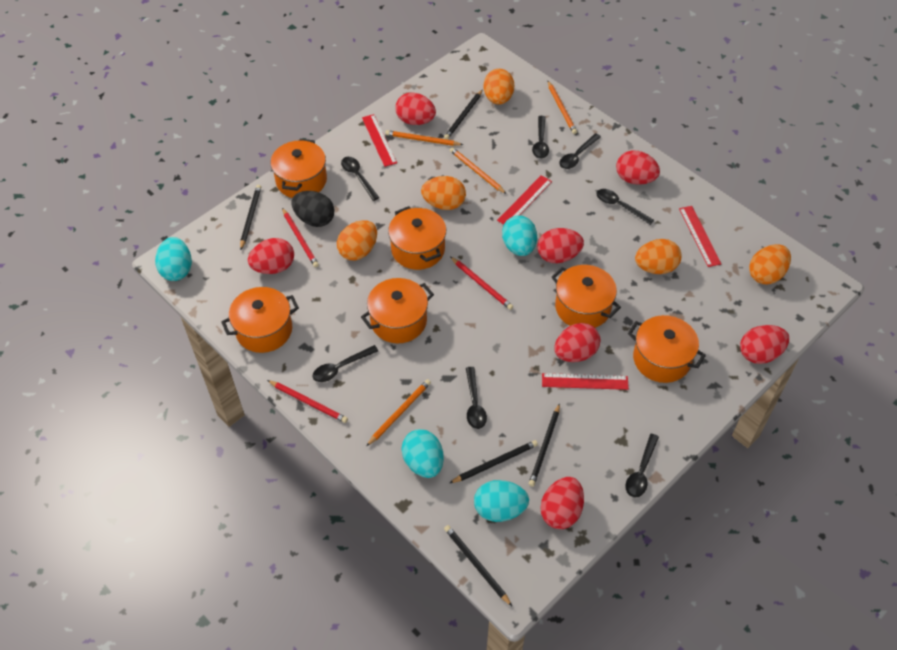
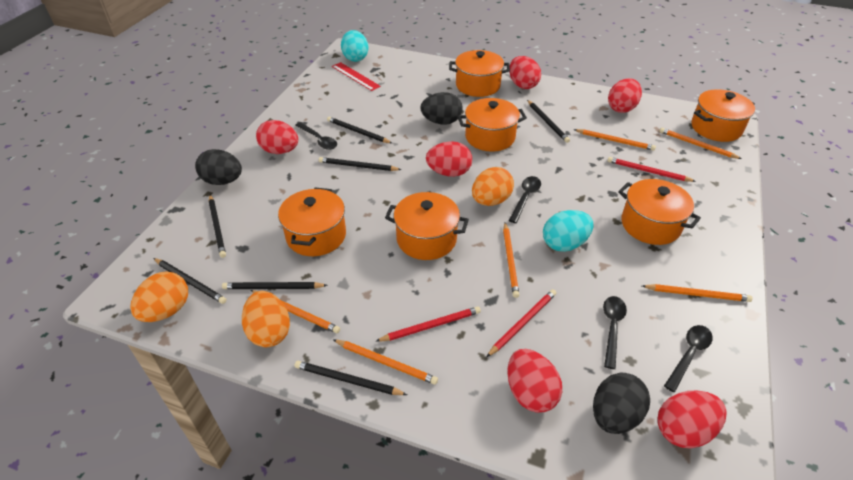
black egg: 1 -> 3
black pencil: 5 -> 7
black spoon: 7 -> 4
orange egg: 5 -> 3
orange pencil: 4 -> 6
red egg: 7 -> 6
red ruler: 4 -> 1
turquoise egg: 4 -> 2

